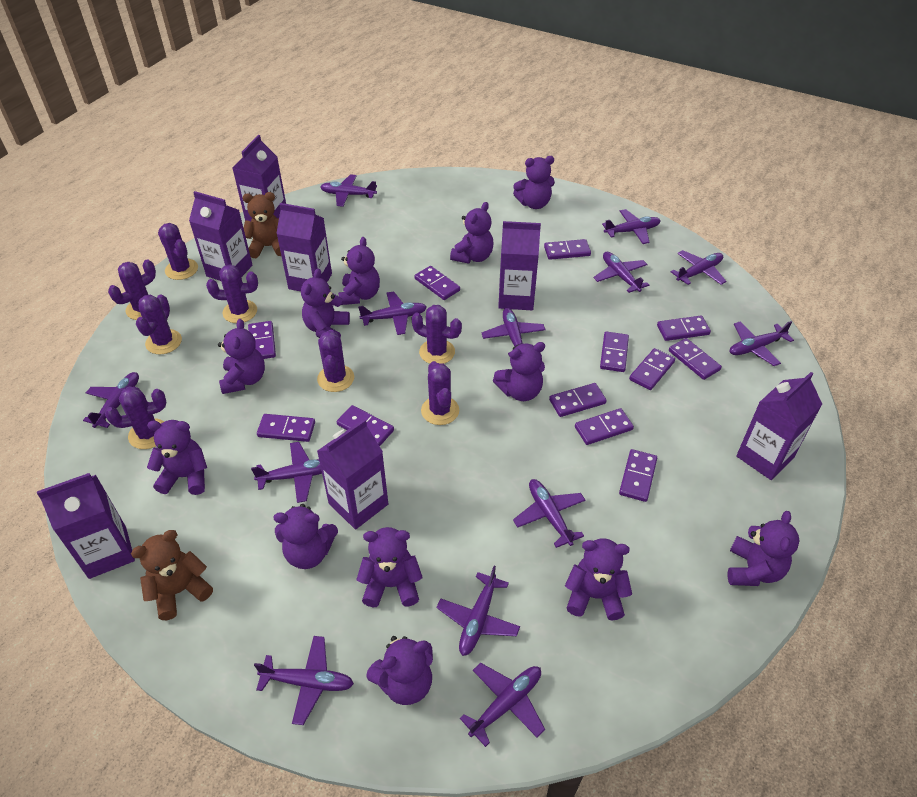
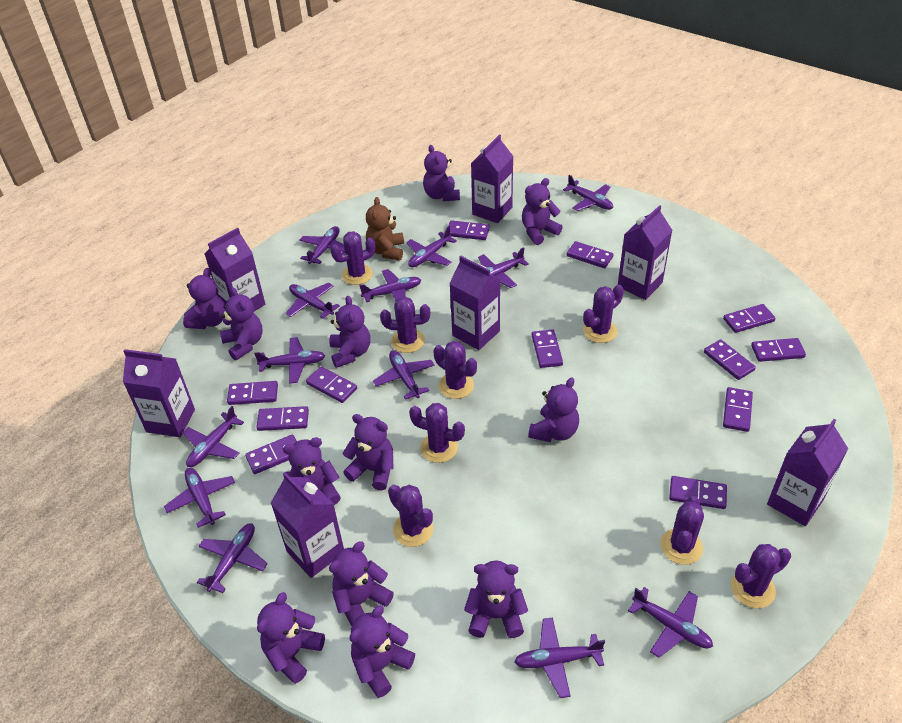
brown teddy bear: 2 -> 1

